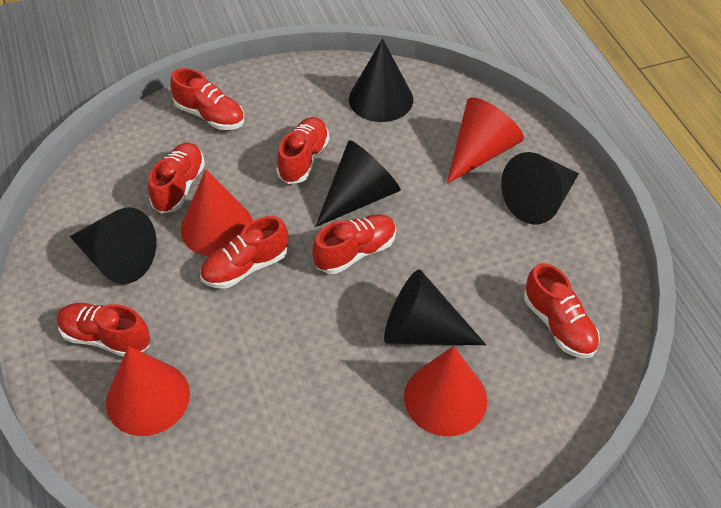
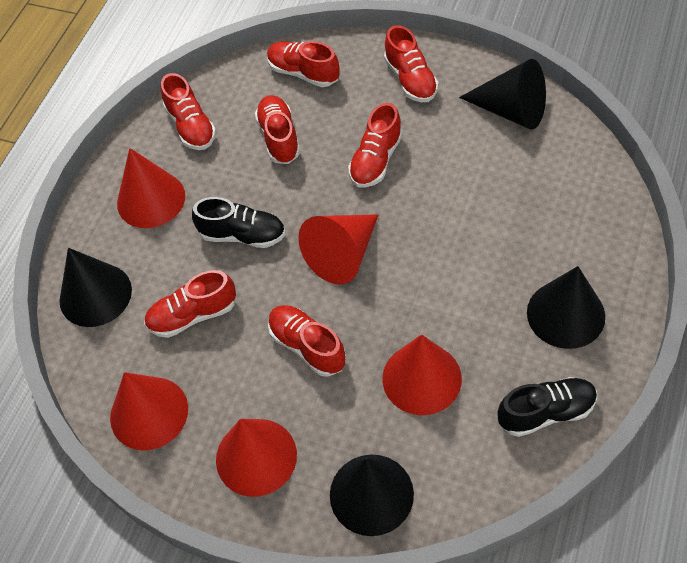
black cone: 5 -> 4
black shoe: 0 -> 2
red cone: 4 -> 5

